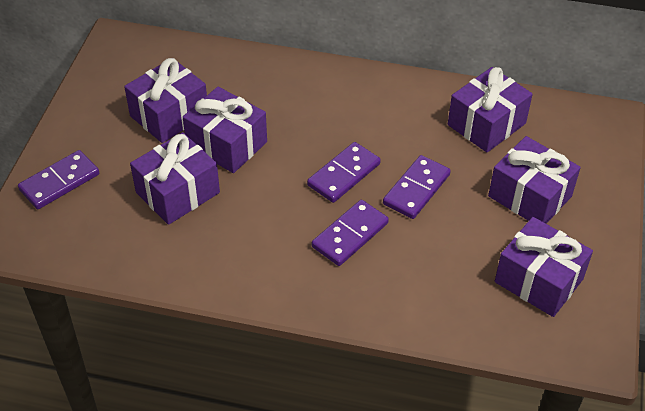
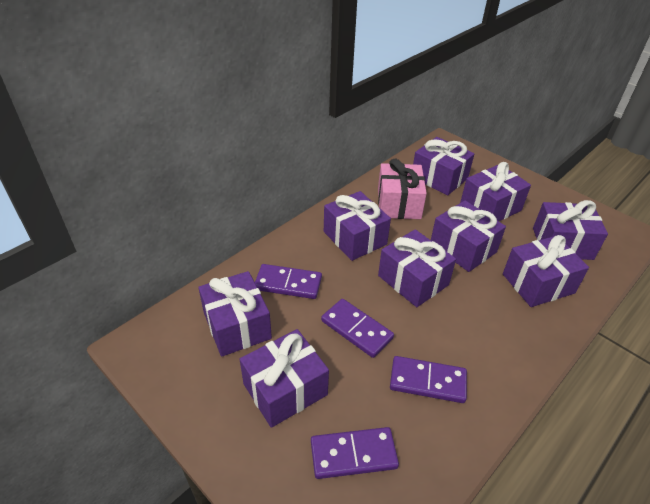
pink gift: 0 -> 1
purple gift: 6 -> 9

